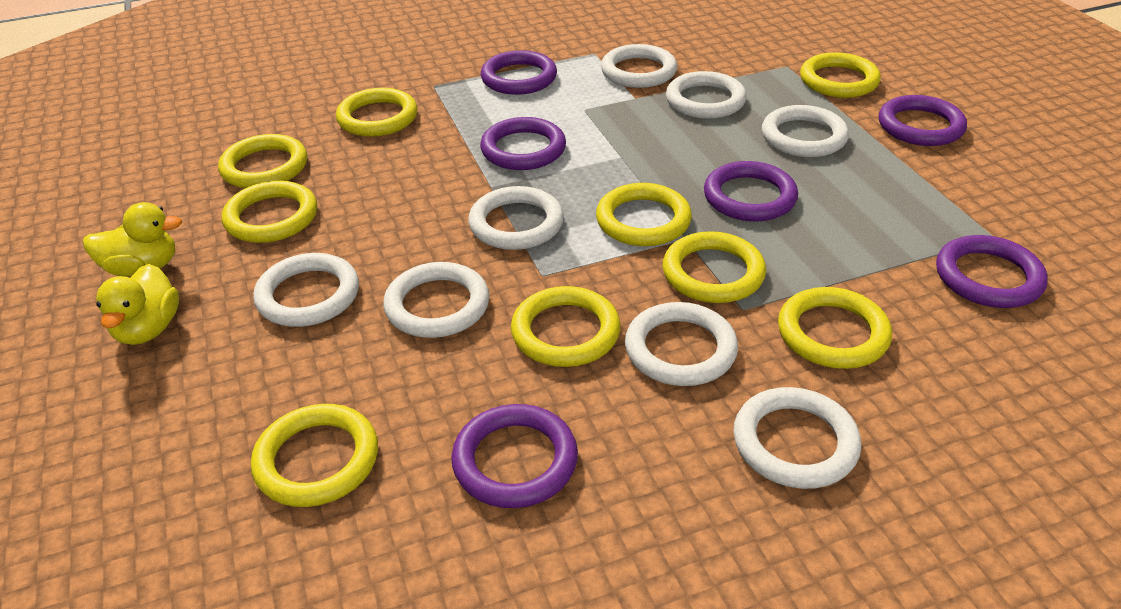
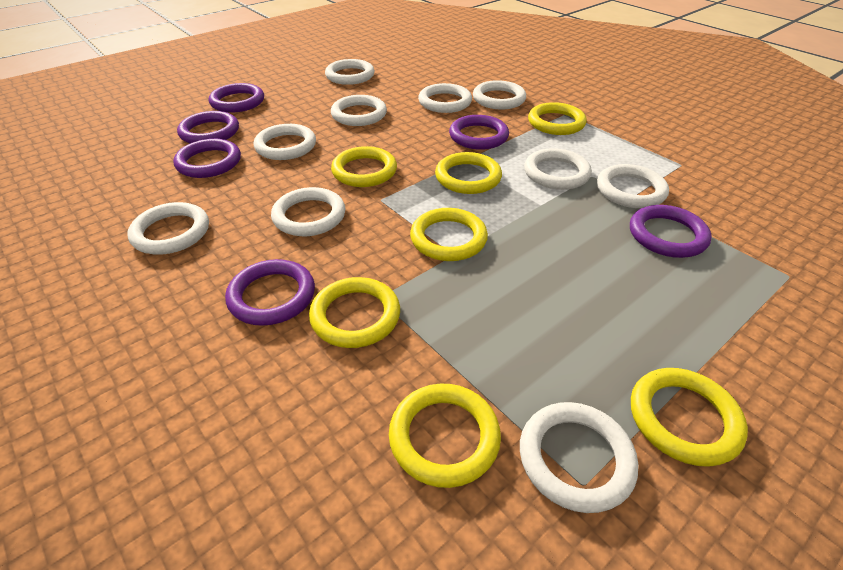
white ring: 8 -> 10
yellow duck: 2 -> 0
yellow ring: 9 -> 7

